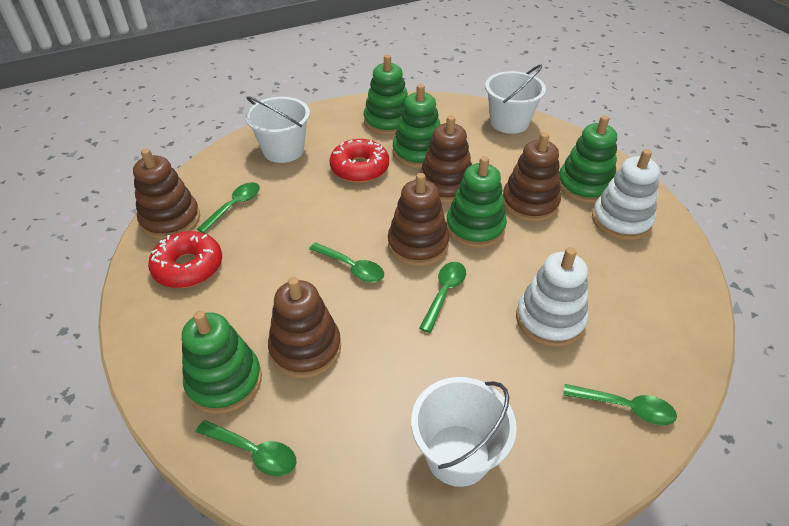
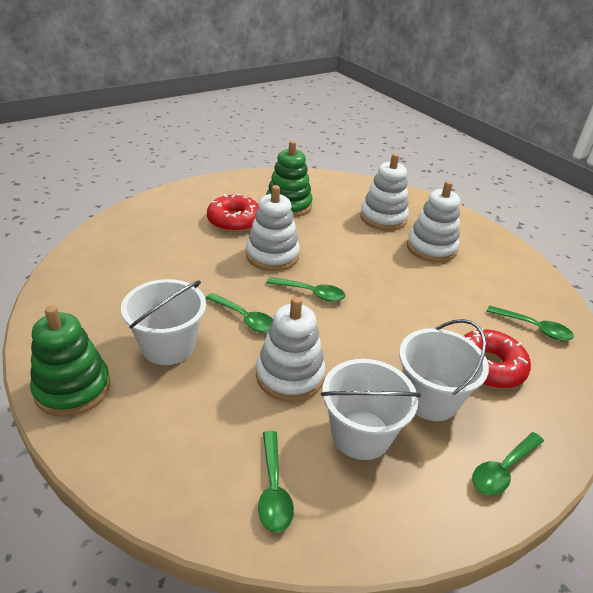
brown stacking toy: 5 -> 0
green stacking toy: 5 -> 2
white stacking toy: 2 -> 4

